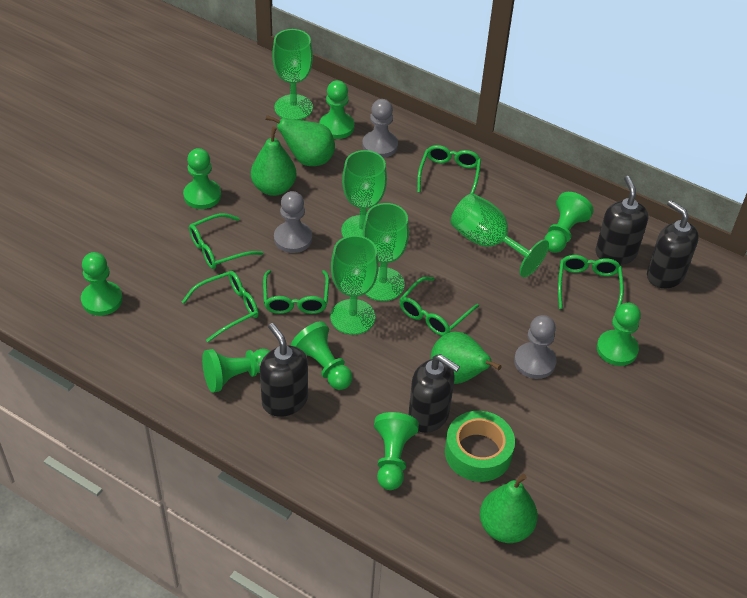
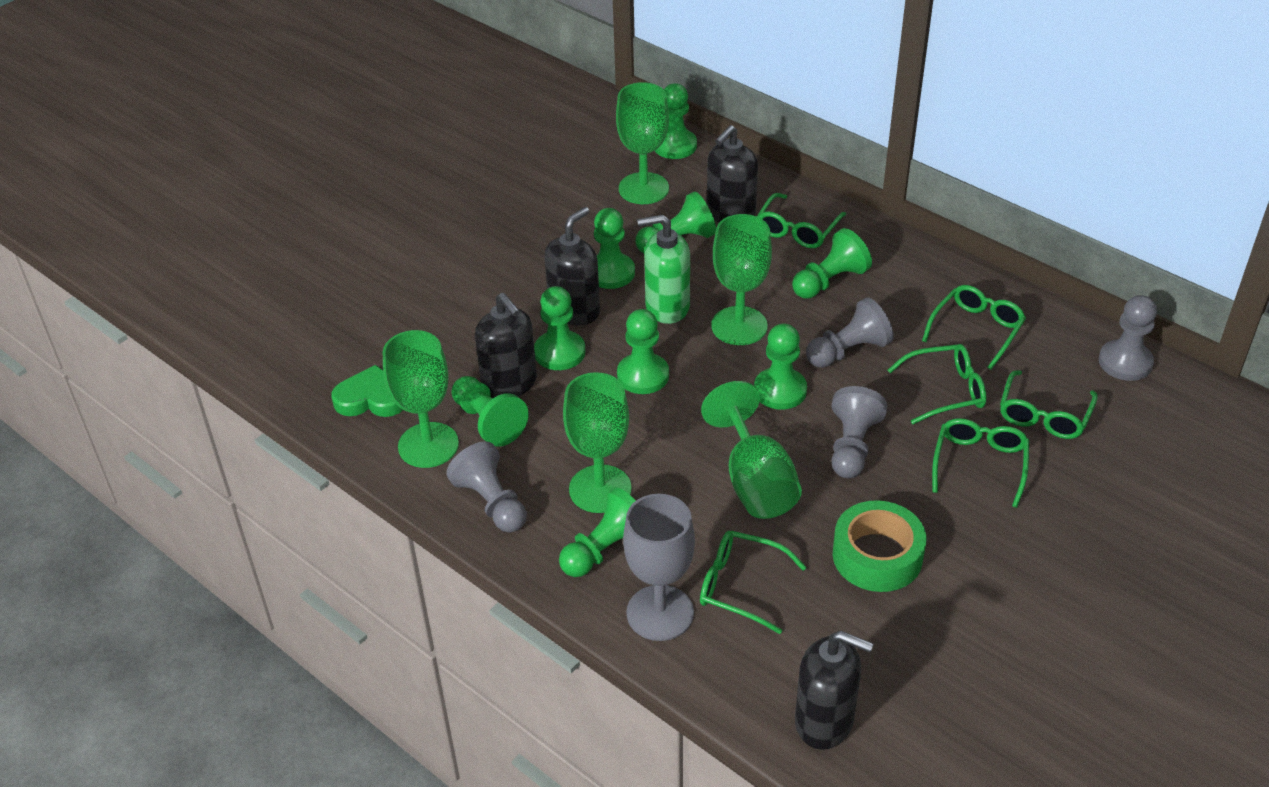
green heart: 0 -> 1
green pawn: 8 -> 9
green pear: 4 -> 0
green soap dispenser: 0 -> 1
grey goblet: 0 -> 1
grey pawn: 3 -> 4

